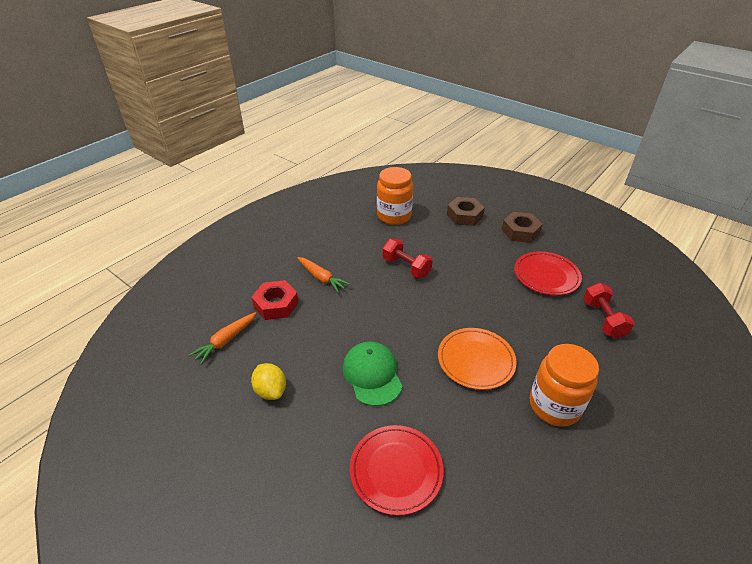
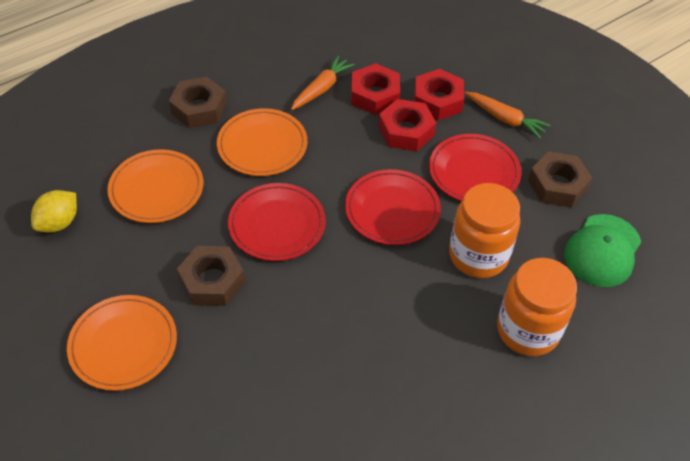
brown nut: 2 -> 3
orange plate: 1 -> 3
red dumbbell: 2 -> 0
red nut: 1 -> 3
red plate: 2 -> 3

